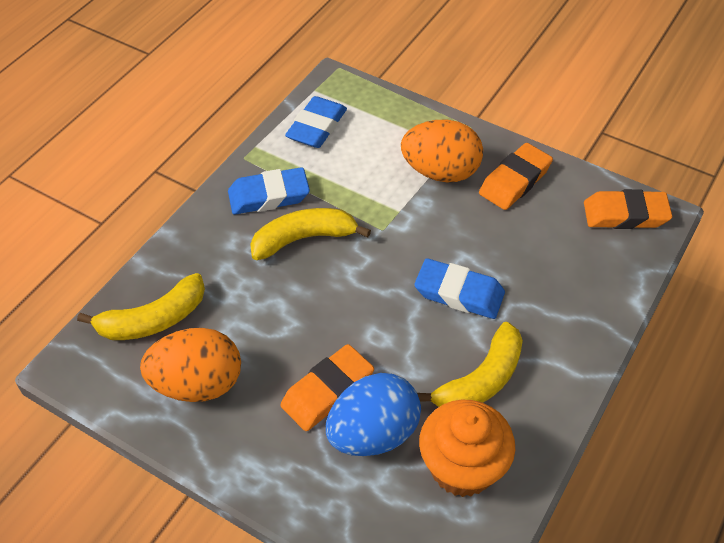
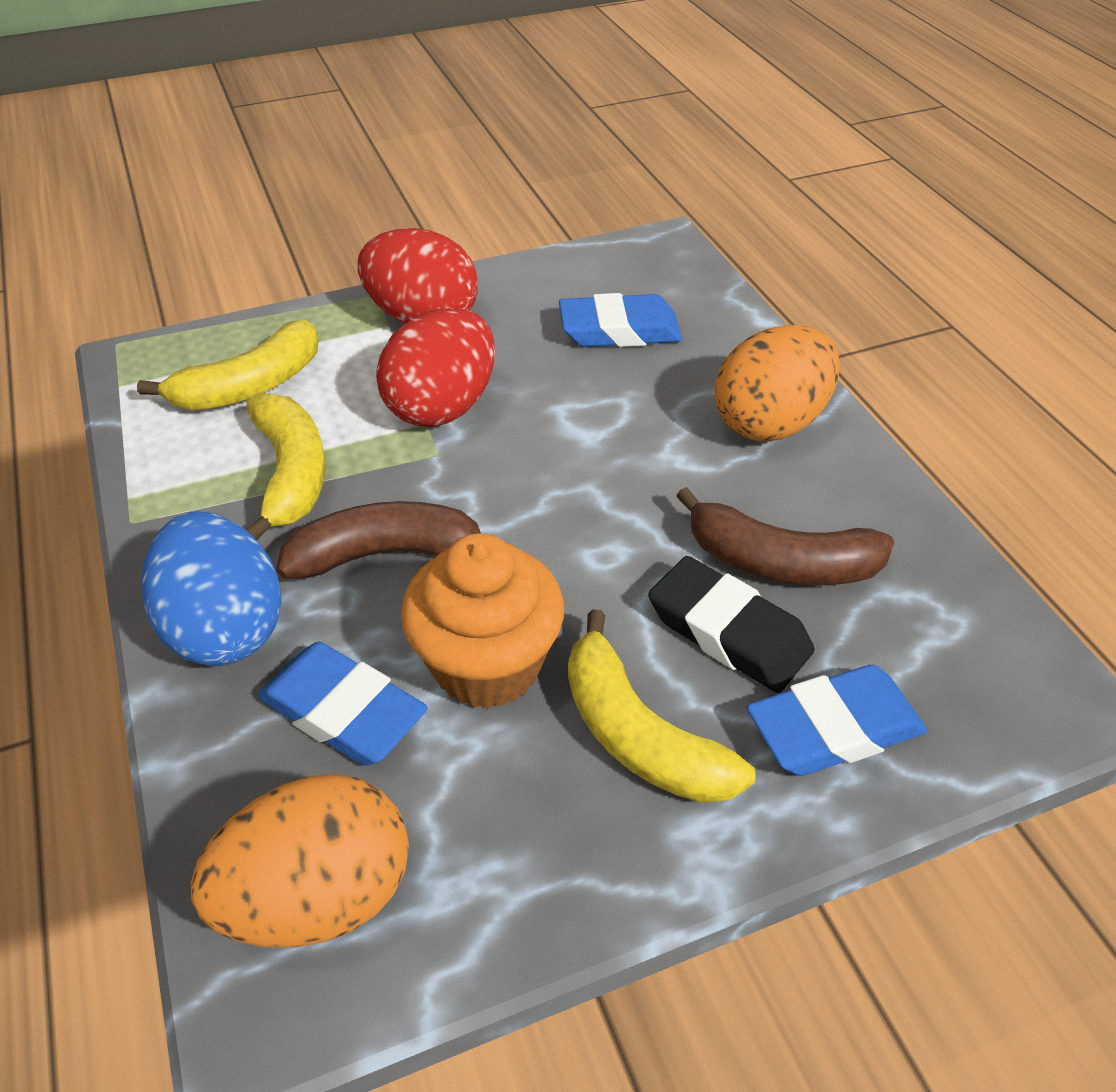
black eraser: 0 -> 1
brown banana: 0 -> 2
orange eraser: 3 -> 0
red egg: 0 -> 2

